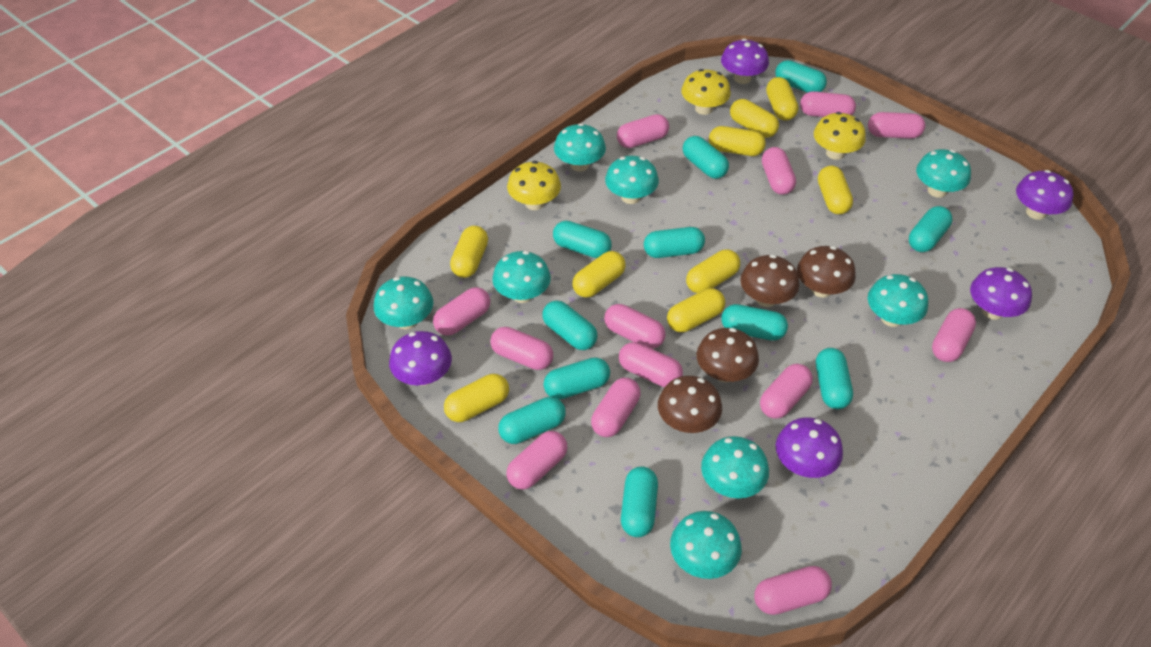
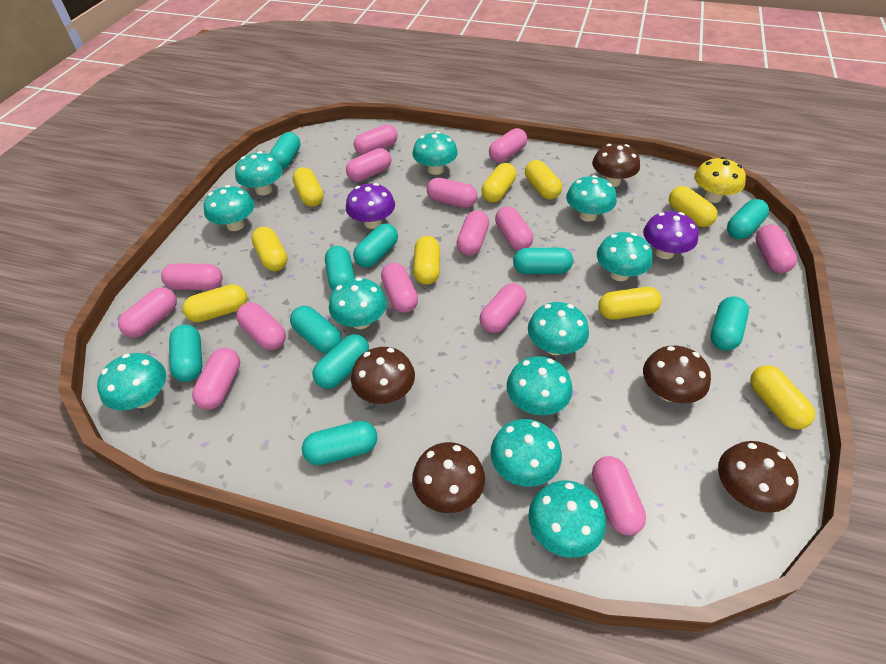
brown mushroom: 4 -> 5
pink capsule: 13 -> 14
purple mushroom: 5 -> 2
turquoise capsule: 11 -> 10
turquoise mushroom: 8 -> 11
yellow mushroom: 3 -> 1

